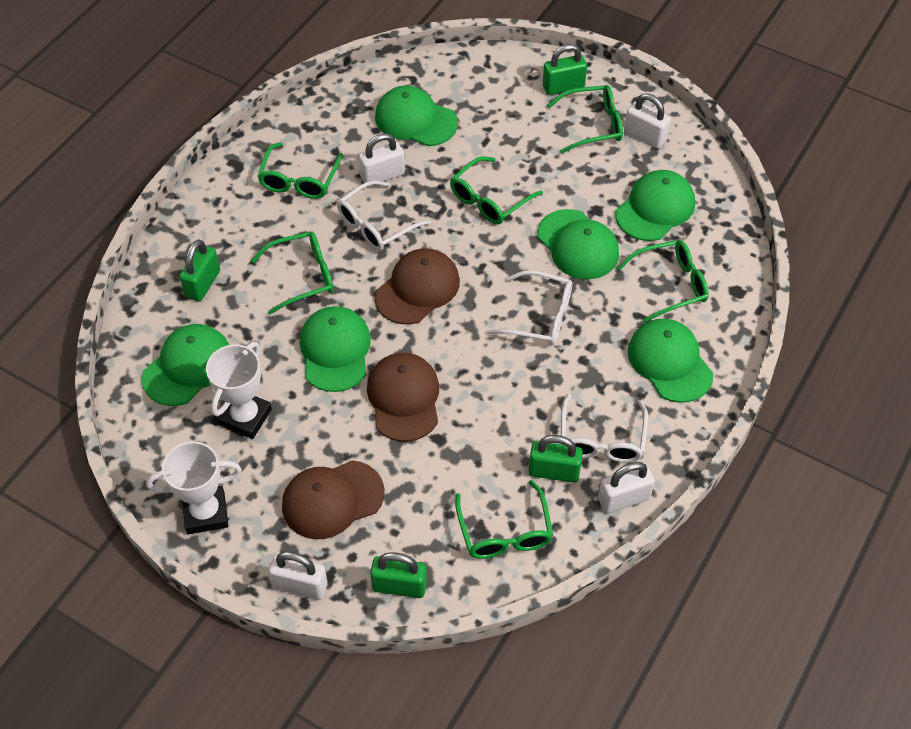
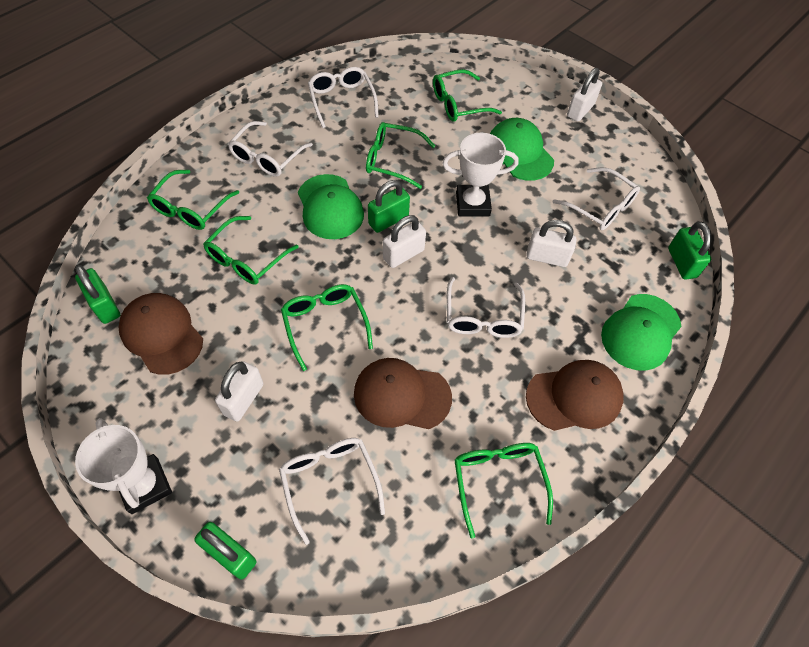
green cap: 6 -> 3
white glasses: 3 -> 5

